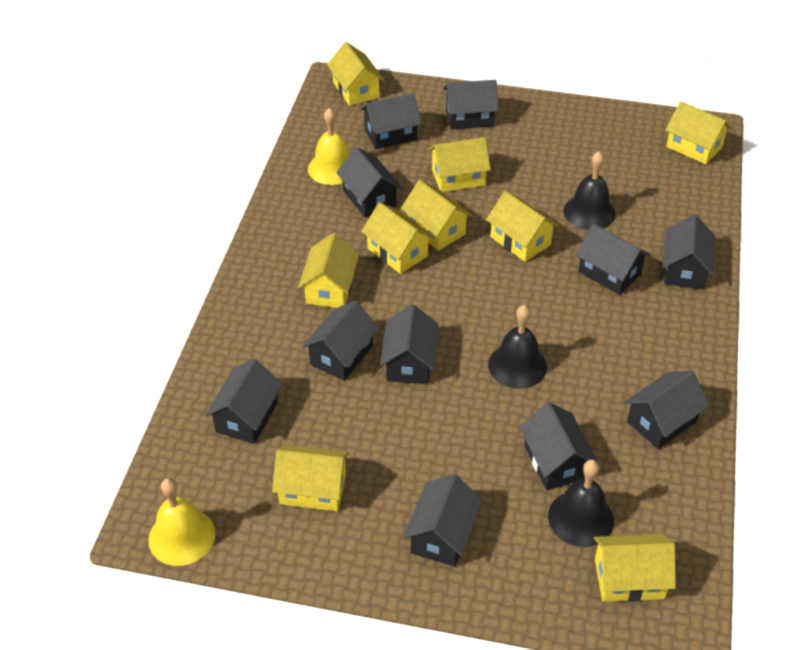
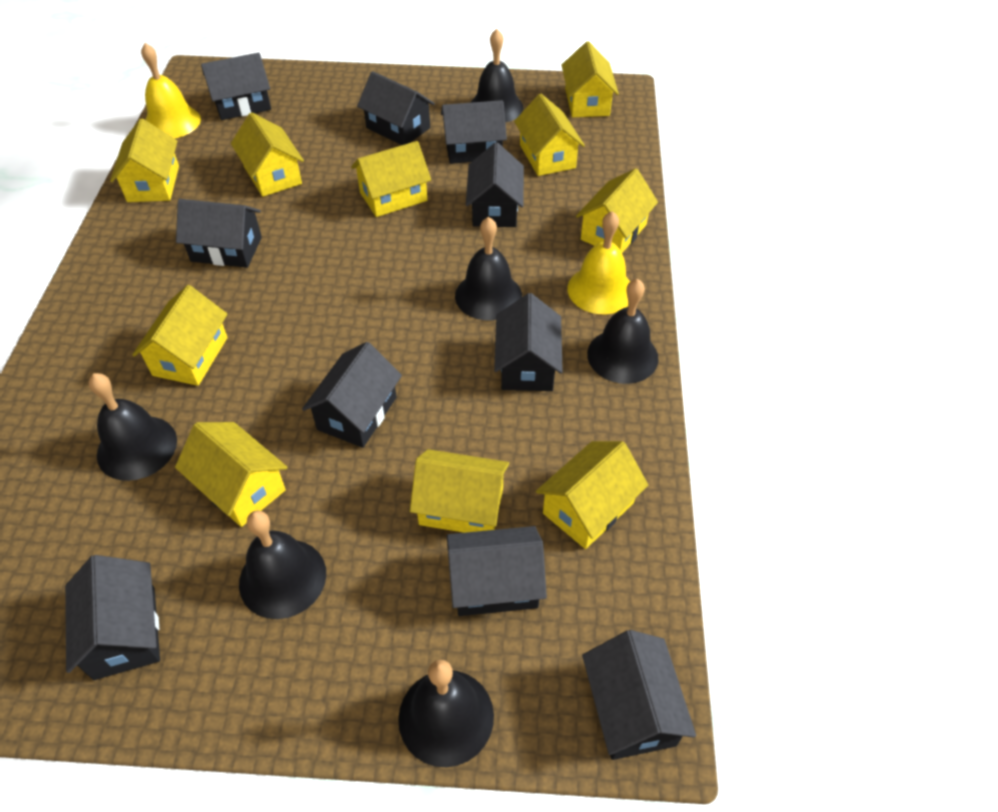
black bell: 3 -> 6
black house: 11 -> 10
yellow house: 9 -> 10

